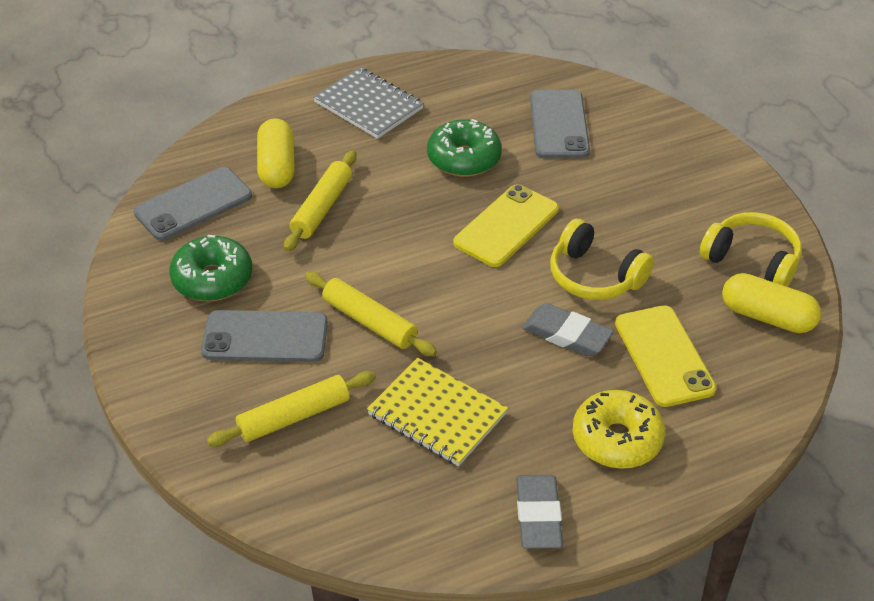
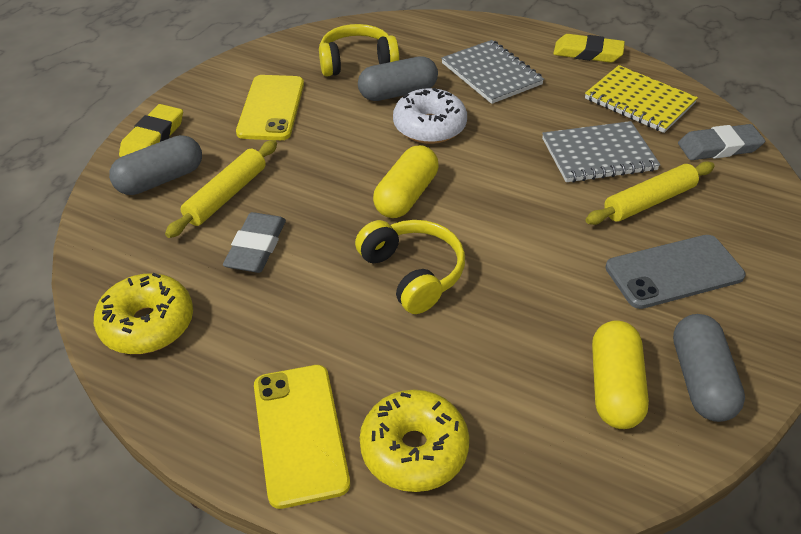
green donut: 2 -> 0
grey capsule: 0 -> 3
grey notebook: 1 -> 2
grey phone: 3 -> 1
white donut: 0 -> 1
yellow donut: 1 -> 2
yellow eraser: 0 -> 2
yellow rolling pin: 3 -> 2

